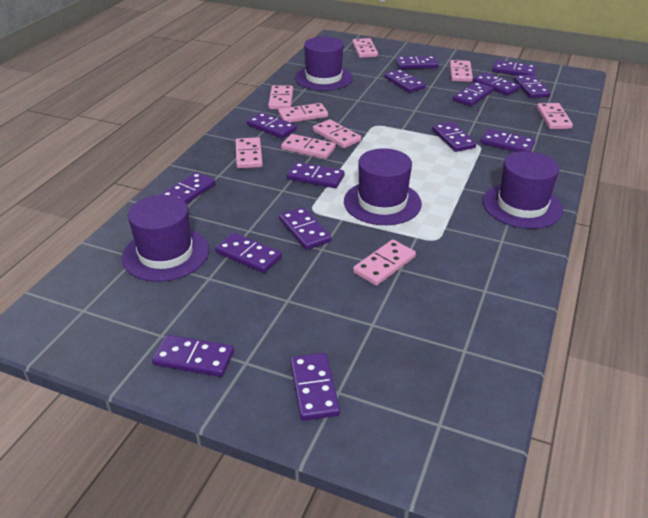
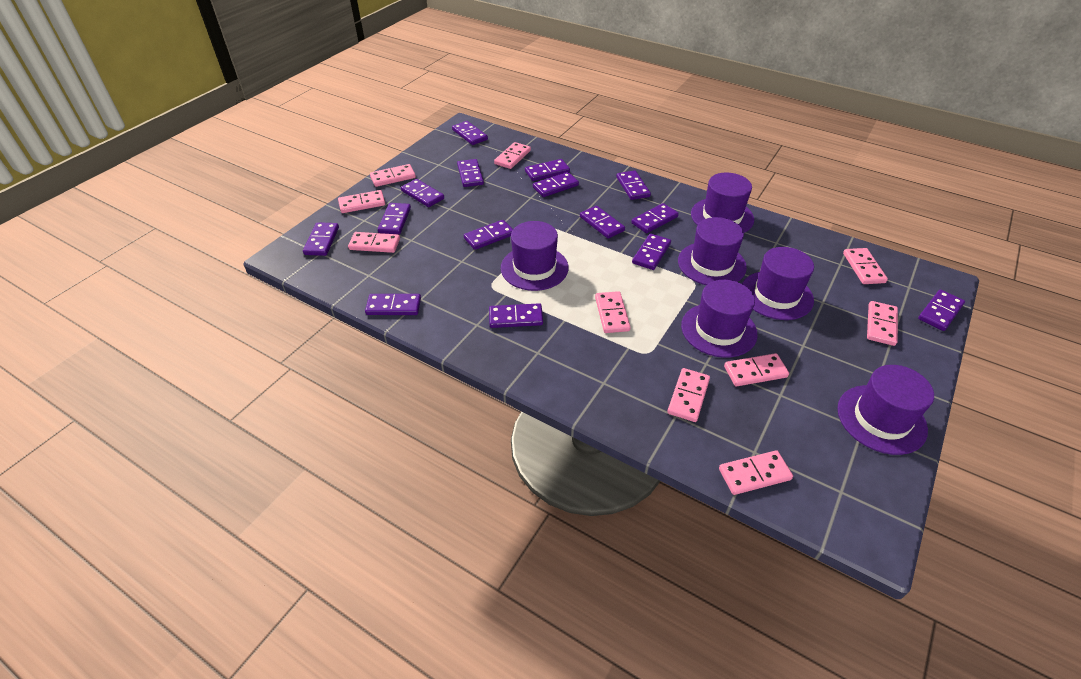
pink domino: 9 -> 10
purple hat: 4 -> 6

